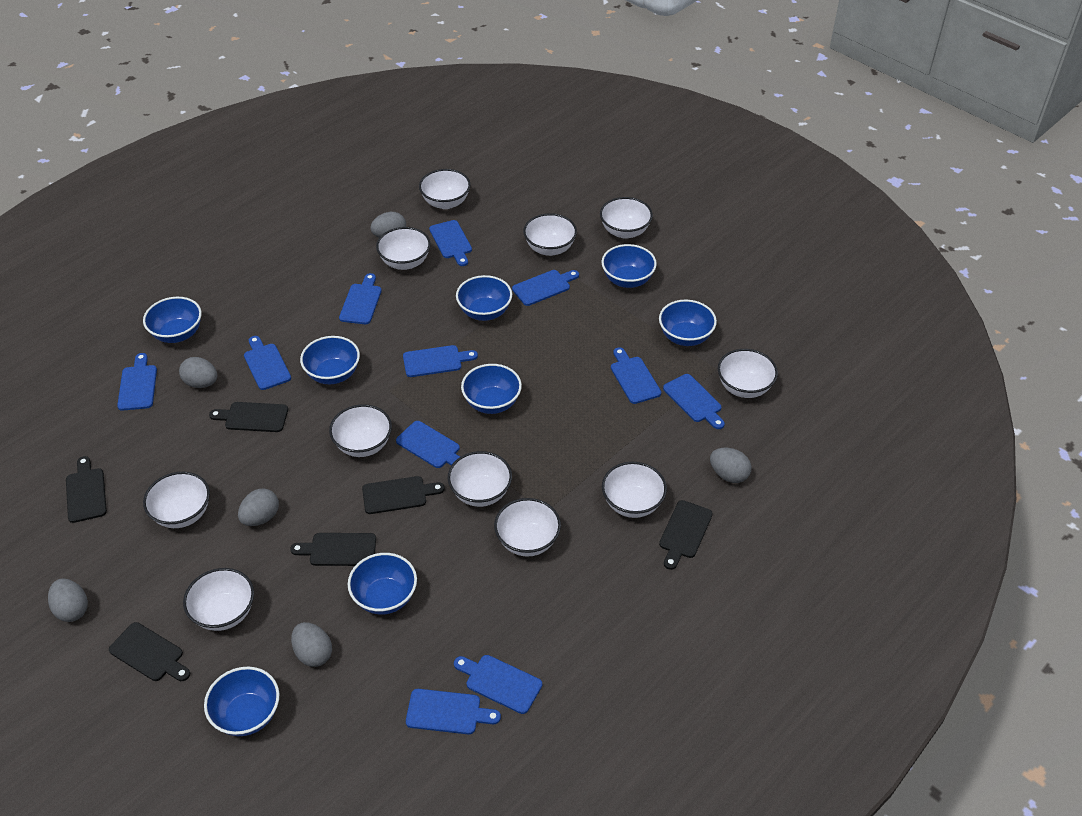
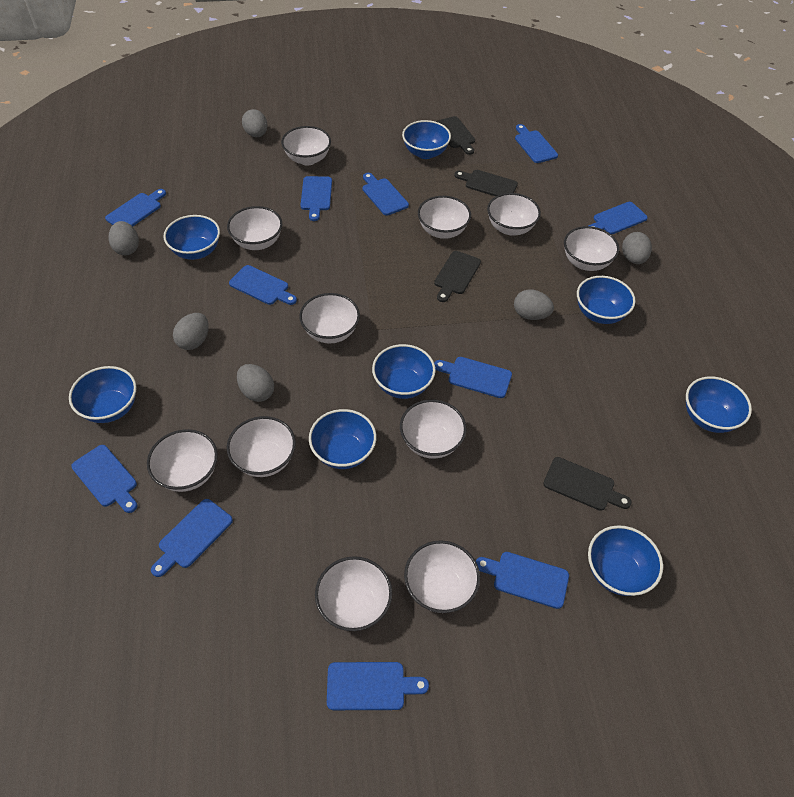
black cutting board: 6 -> 4

